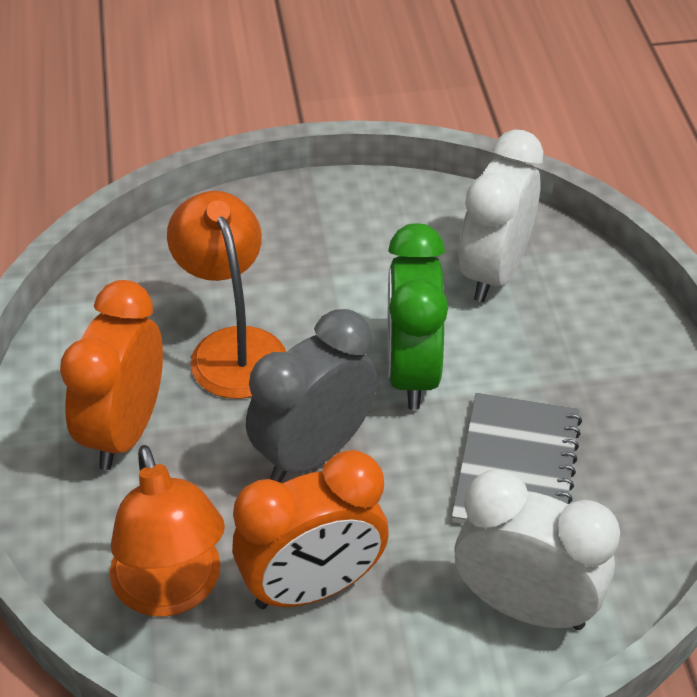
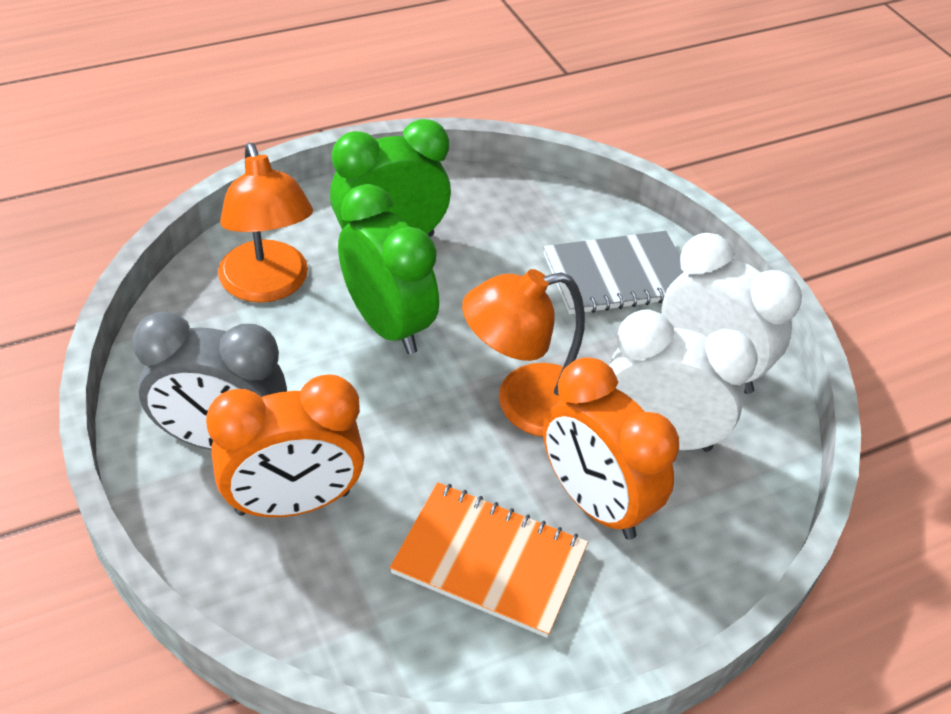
green clock: 1 -> 2
orange notebook: 0 -> 1

